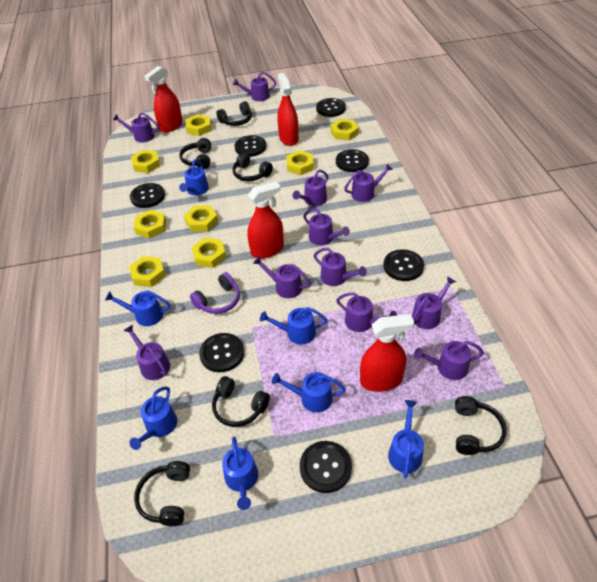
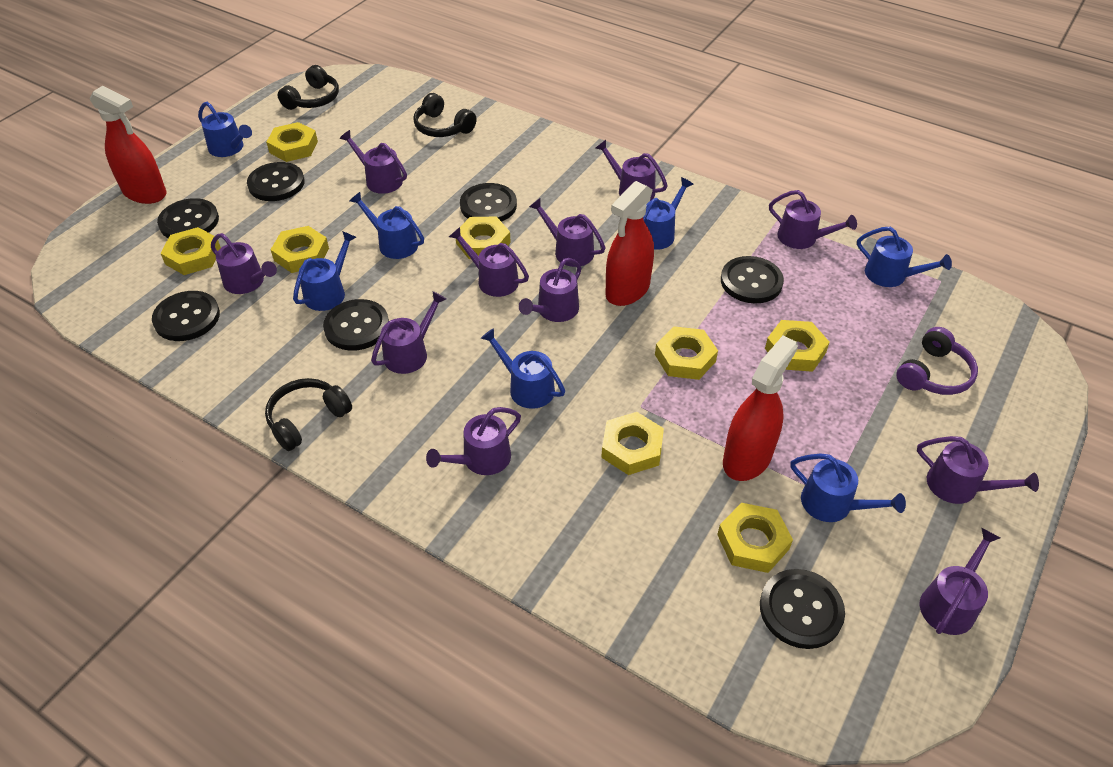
black headphones: 6 -> 3
red spray bottle: 4 -> 3

